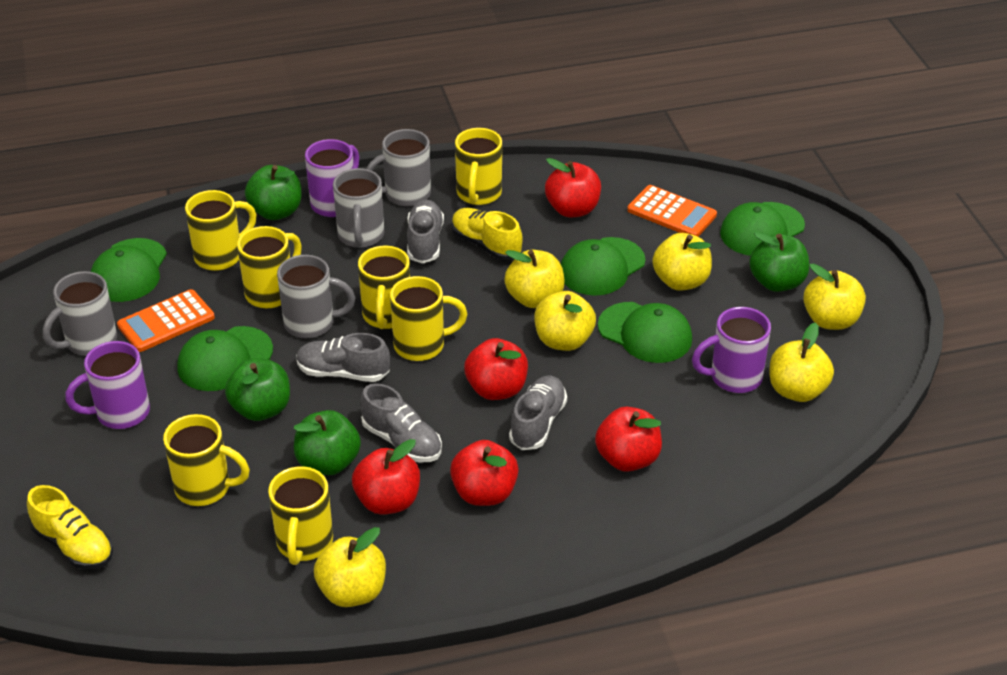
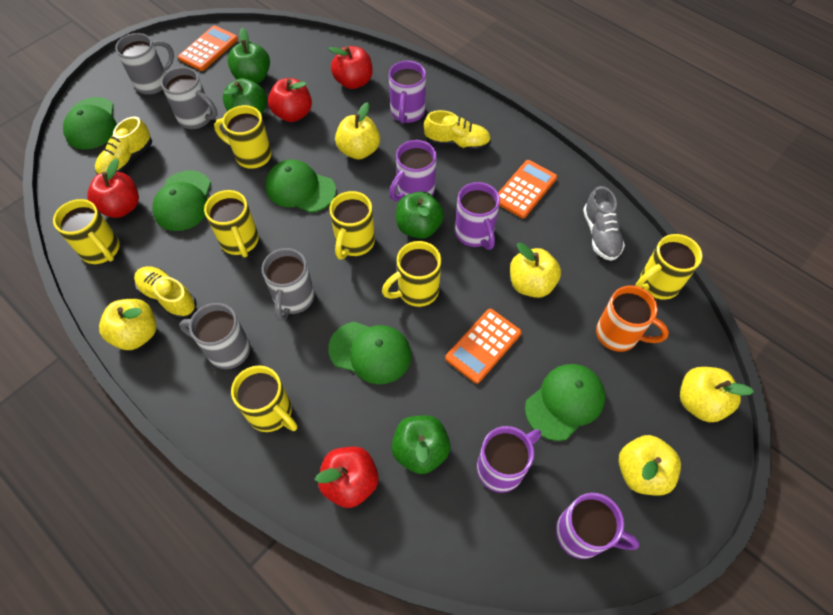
grey shoe: 4 -> 1
orange calculator: 2 -> 3
orange mug: 0 -> 1
purple mug: 3 -> 5
red apple: 5 -> 4
yellow apple: 6 -> 5
yellow shoe: 2 -> 3

